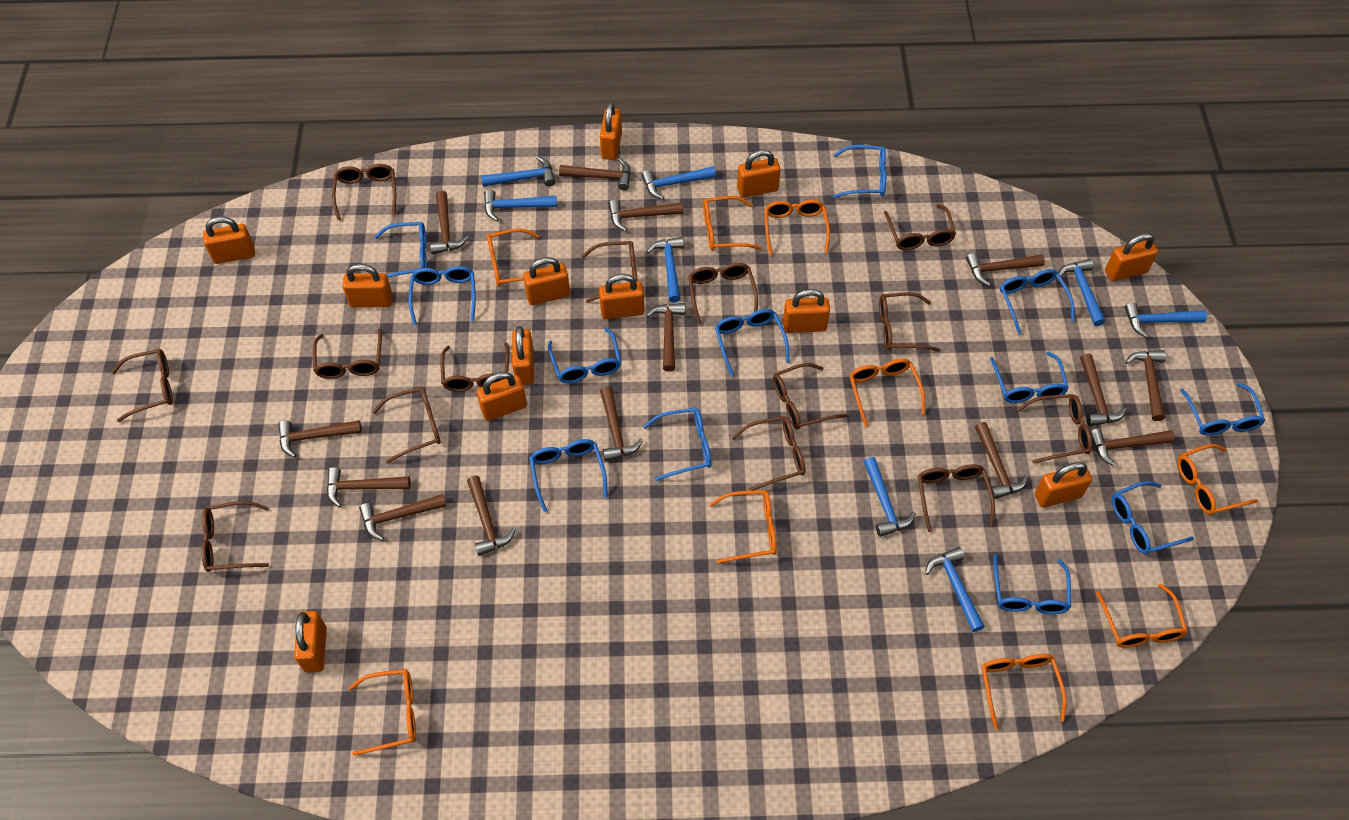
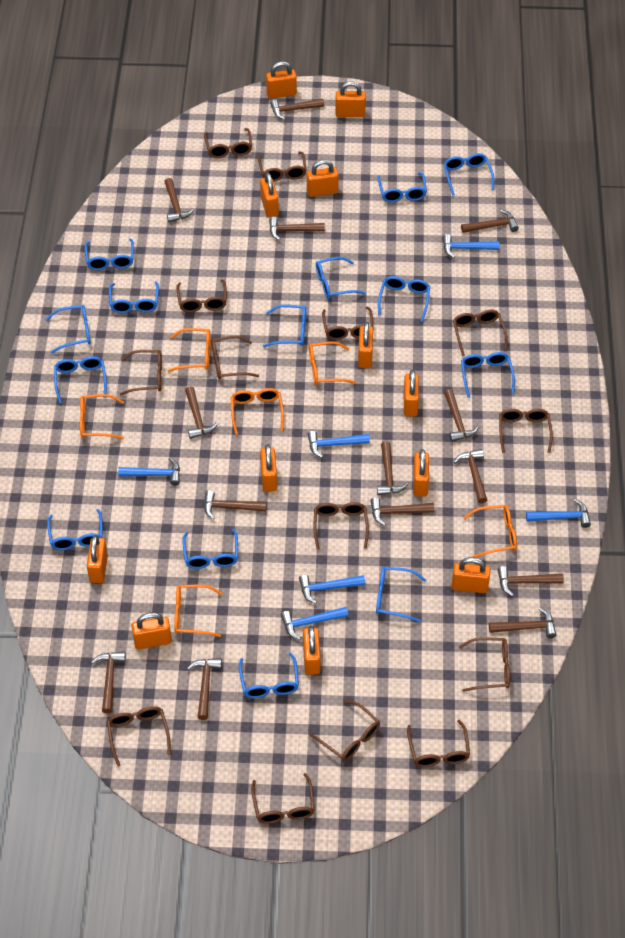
blue glasses: 12 -> 14
blue hammer: 8 -> 6
orange glasses: 9 -> 6

